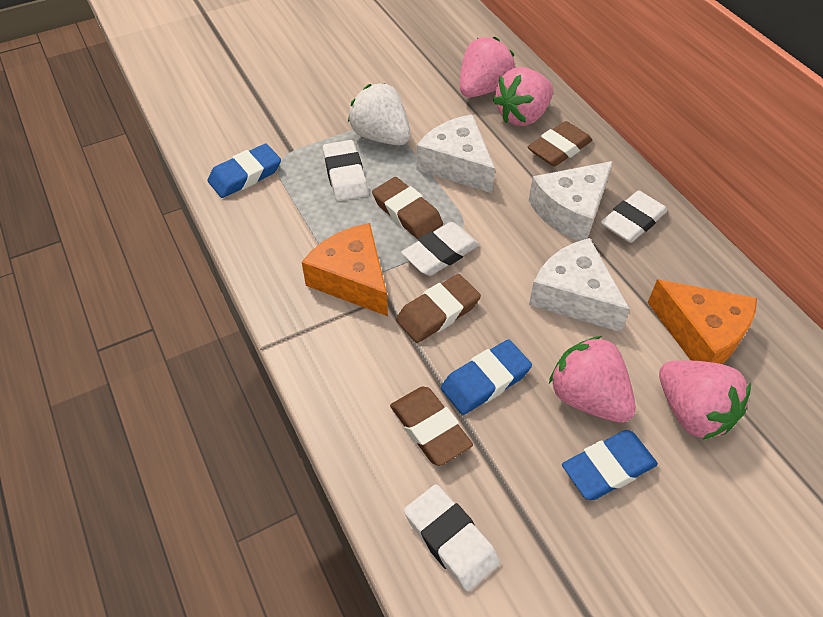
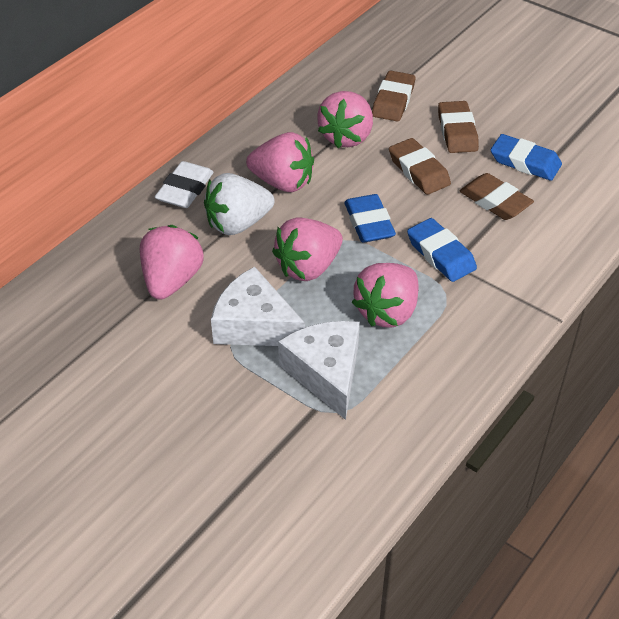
orange cheese: 2 -> 0
pink strawberry: 4 -> 5
white cheese: 3 -> 2
white eraser: 4 -> 1

